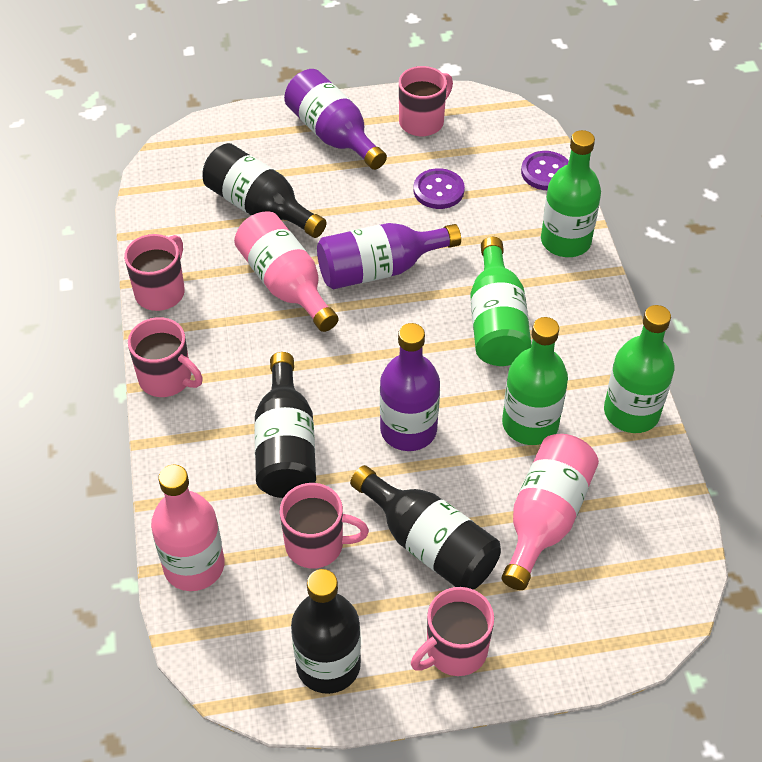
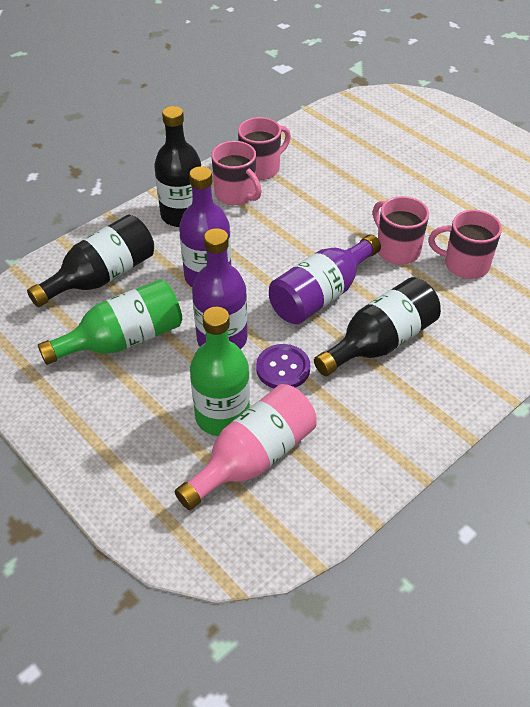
black bottle: 4 -> 3
green bottle: 4 -> 2
pink bottle: 3 -> 1
pink mug: 5 -> 4
purple button: 2 -> 1

